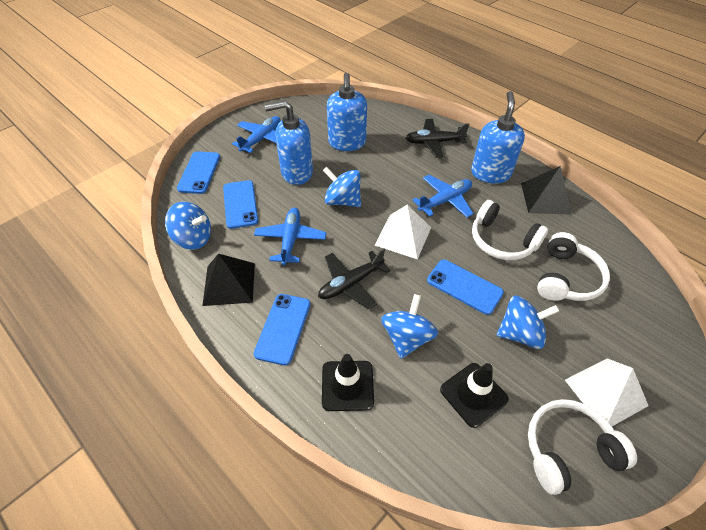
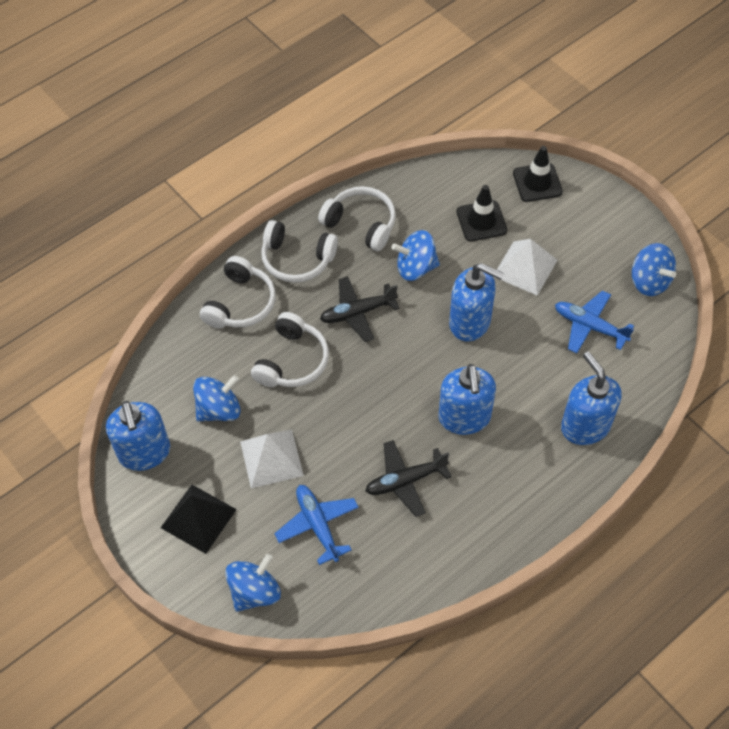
black pyramid: 2 -> 1
blue phone: 4 -> 0
blue plane: 3 -> 2
blue soap dispenser: 3 -> 4
white headphones: 3 -> 4

